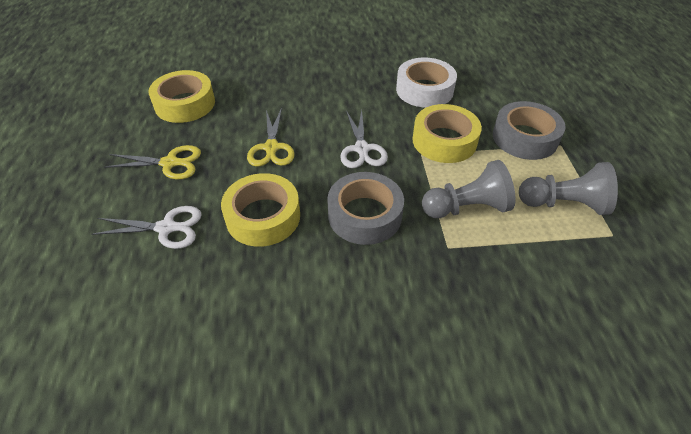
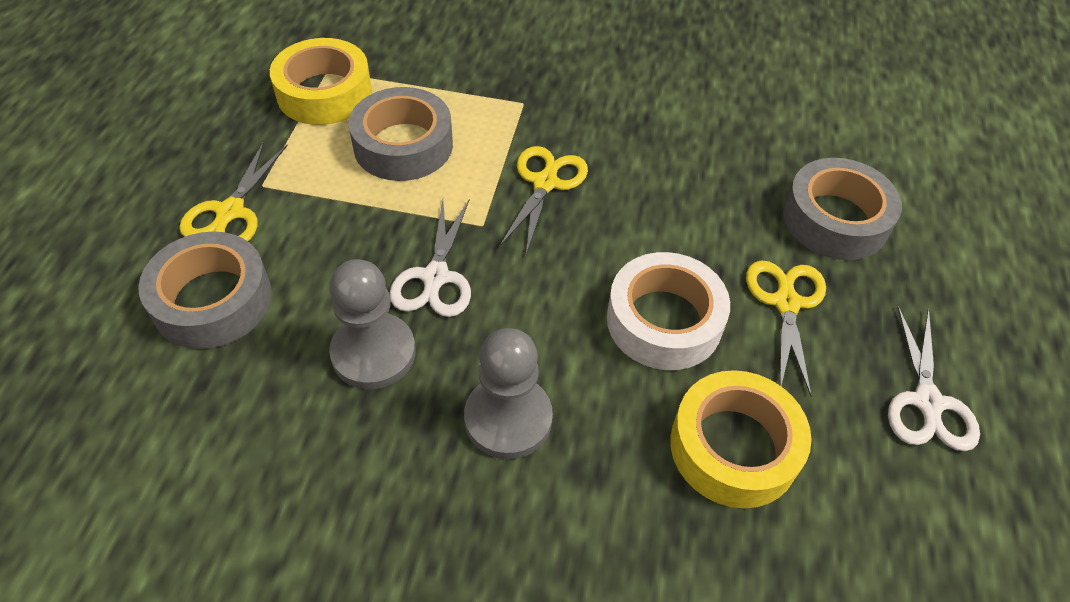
grey tape: 2 -> 3
yellow scissors: 2 -> 3
yellow tape: 3 -> 2

